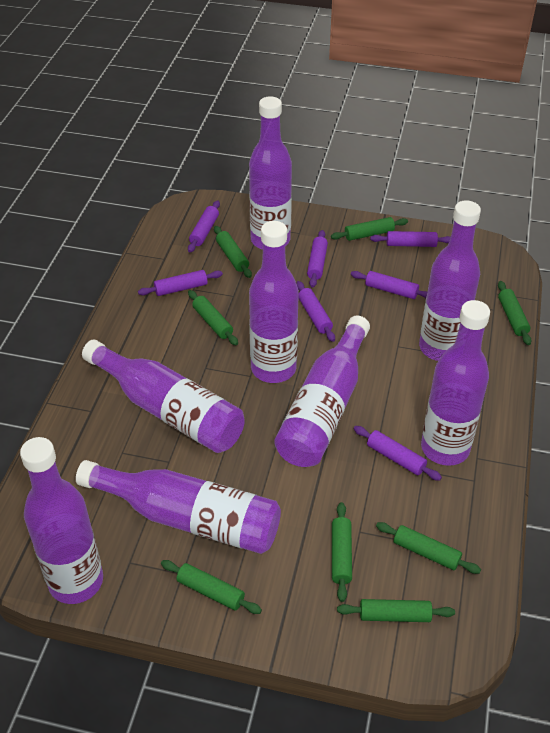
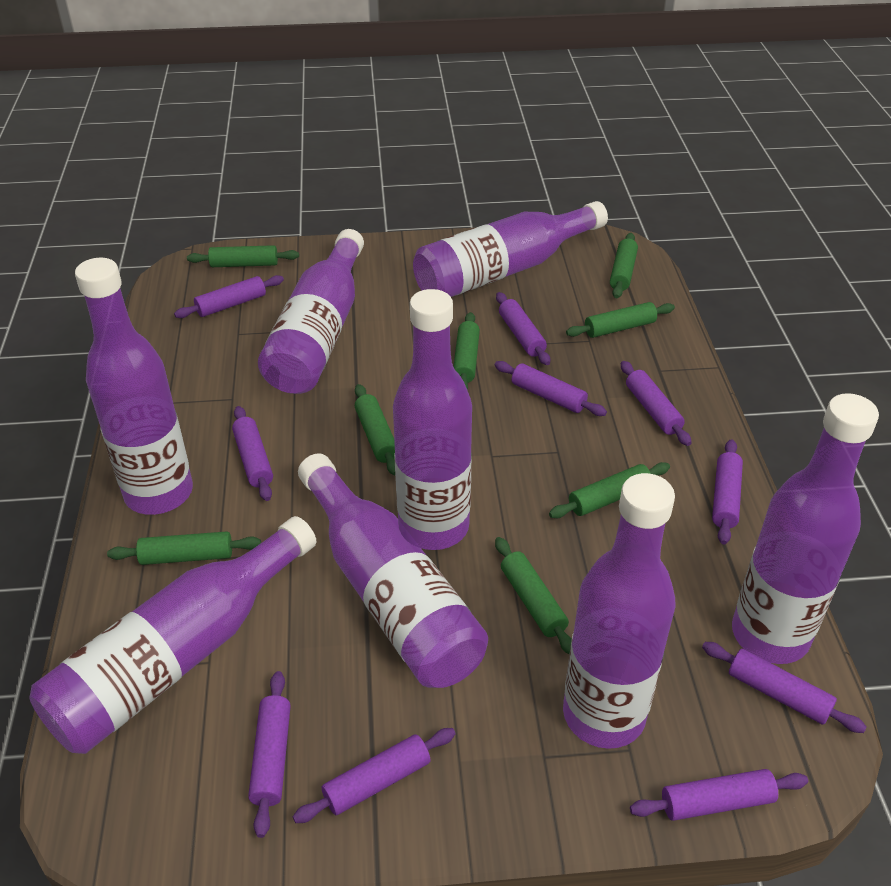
purple rolling pin: 7 -> 10

